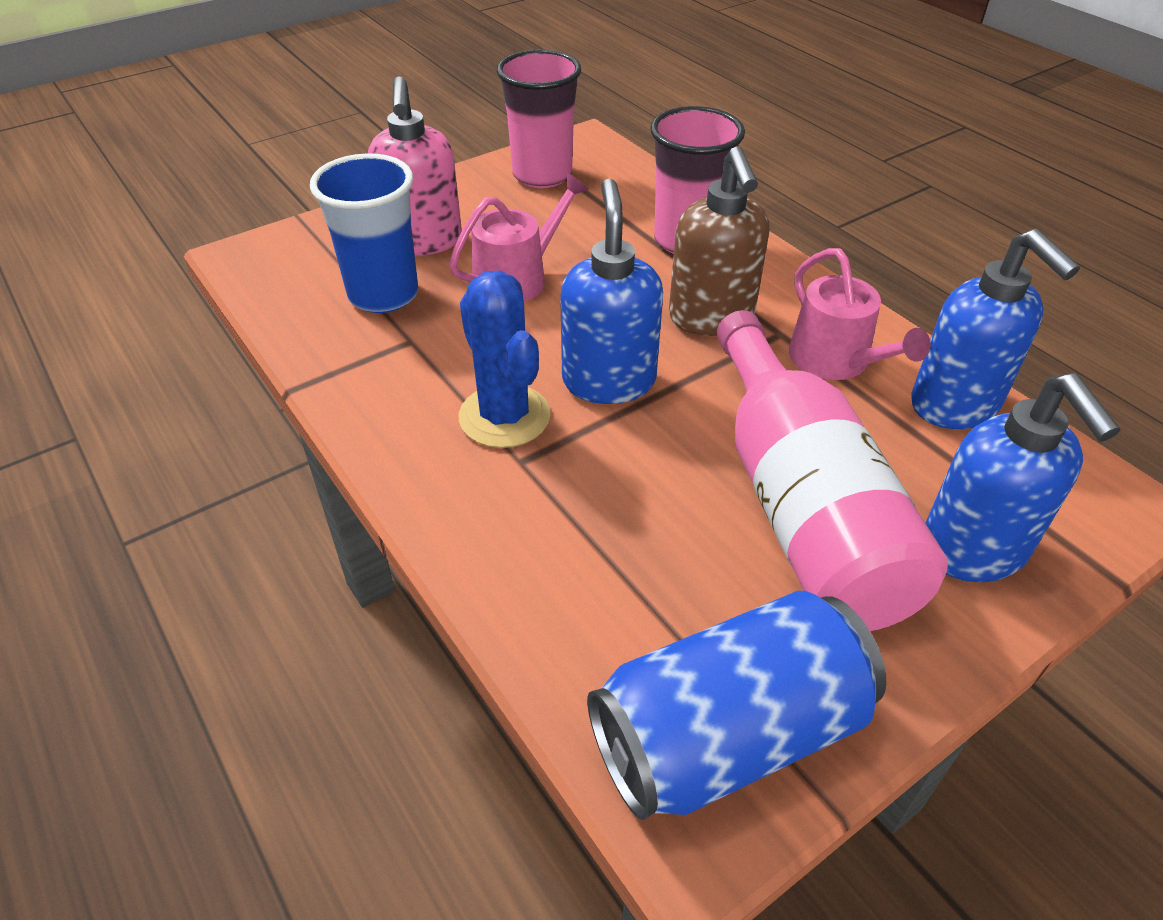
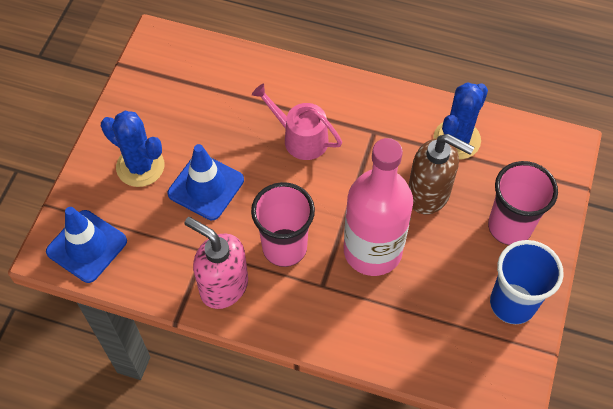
blue cactus: 1 -> 2
blue can: 1 -> 0
blue soap dispenser: 3 -> 0
blue traffic cone: 0 -> 2
pink watering can: 2 -> 1

